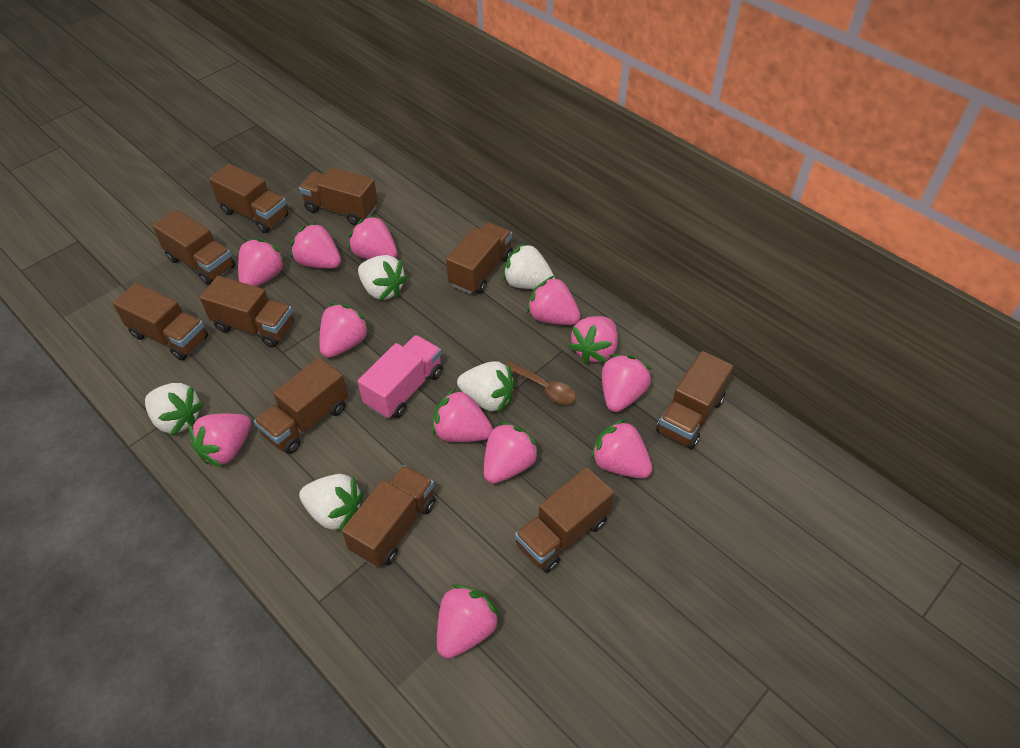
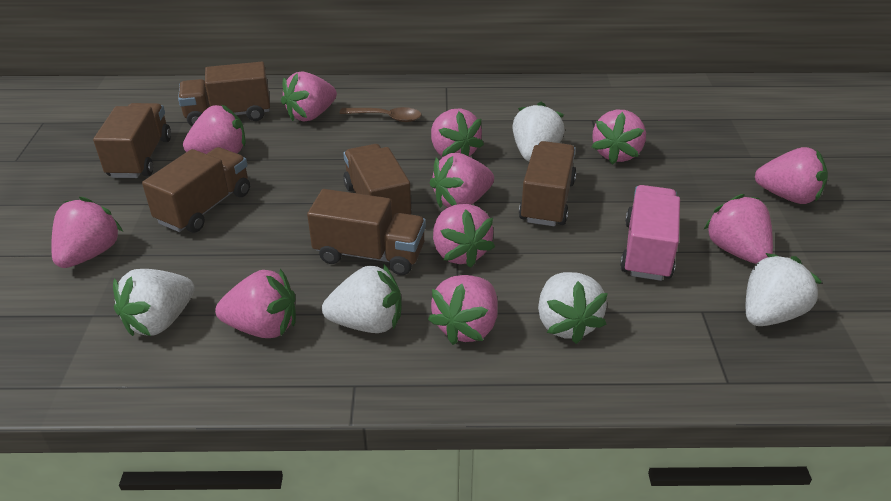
brown truck: 10 -> 6
pink strawberry: 12 -> 11

